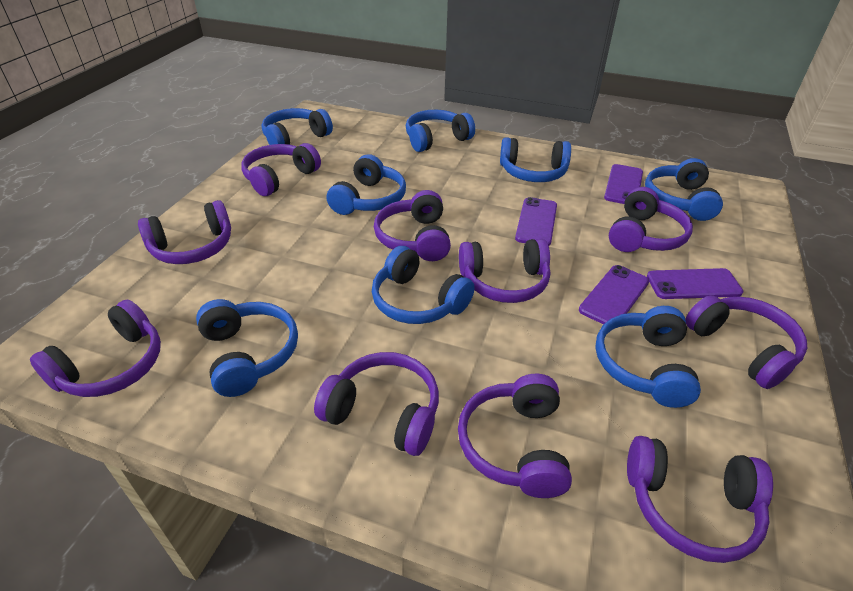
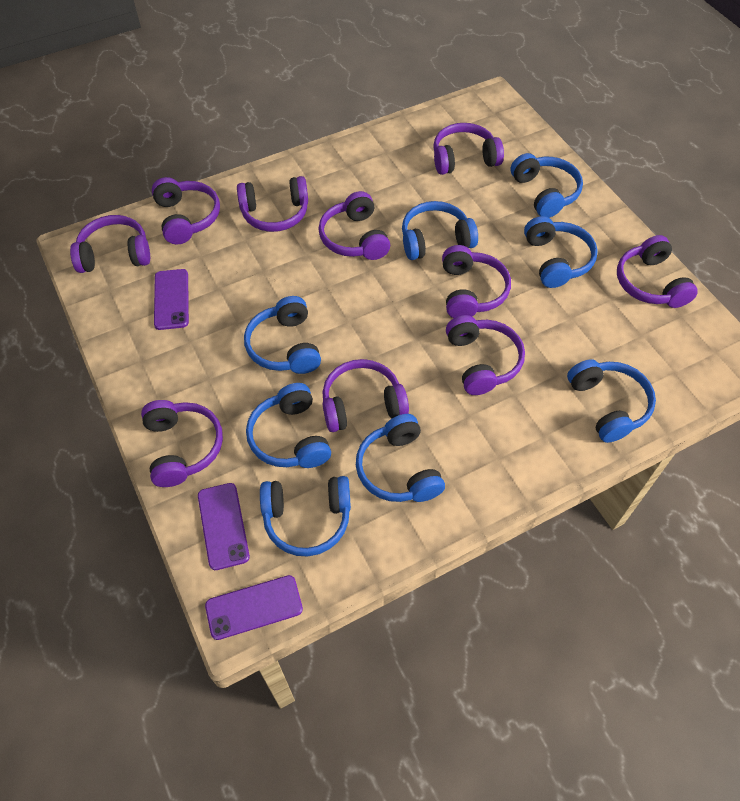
purple phone: 4 -> 3

